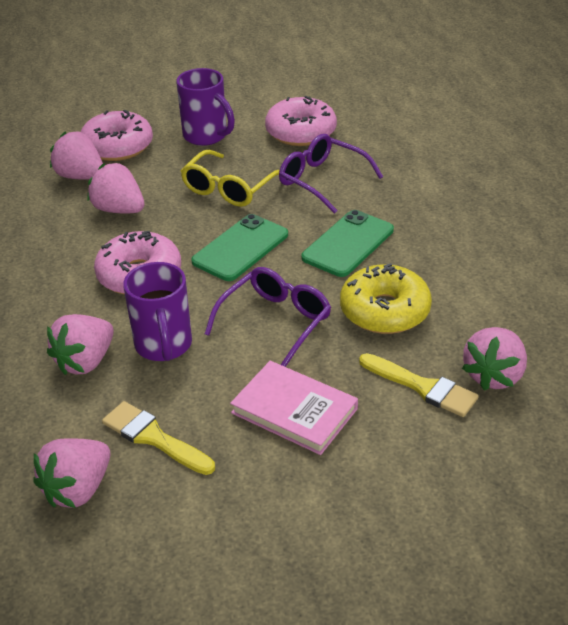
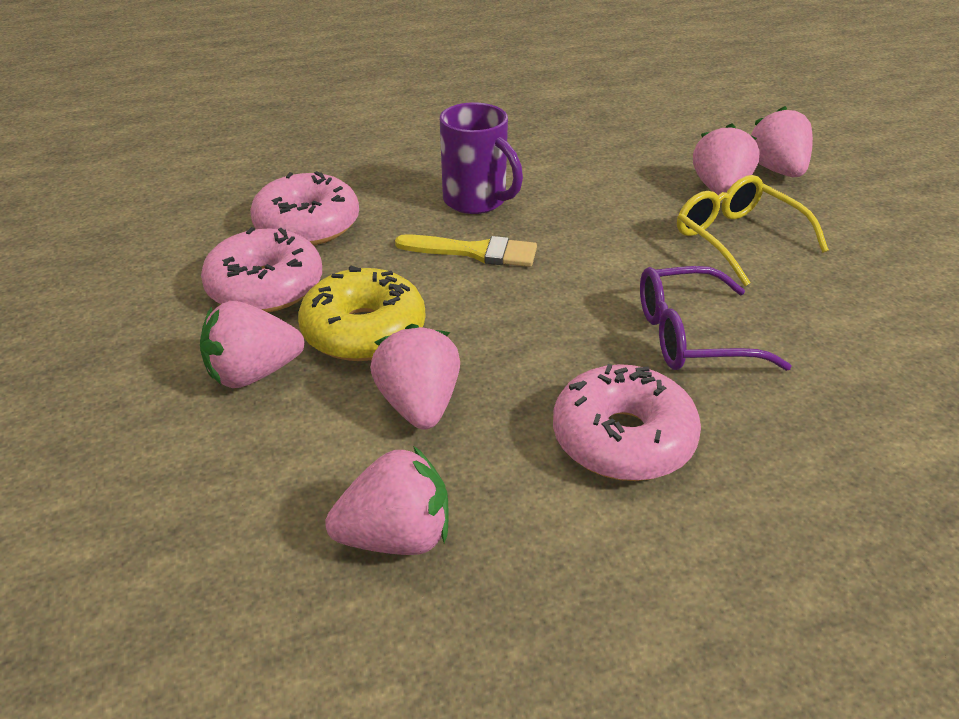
green phone: 2 -> 0
pink book: 1 -> 0
purple glasses: 2 -> 1
purple mug: 2 -> 1
yellow brush: 2 -> 1

